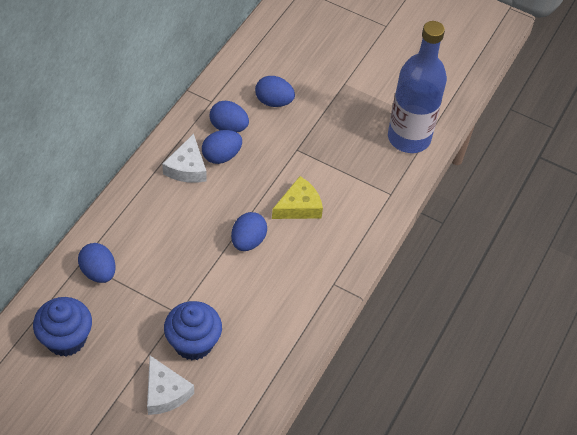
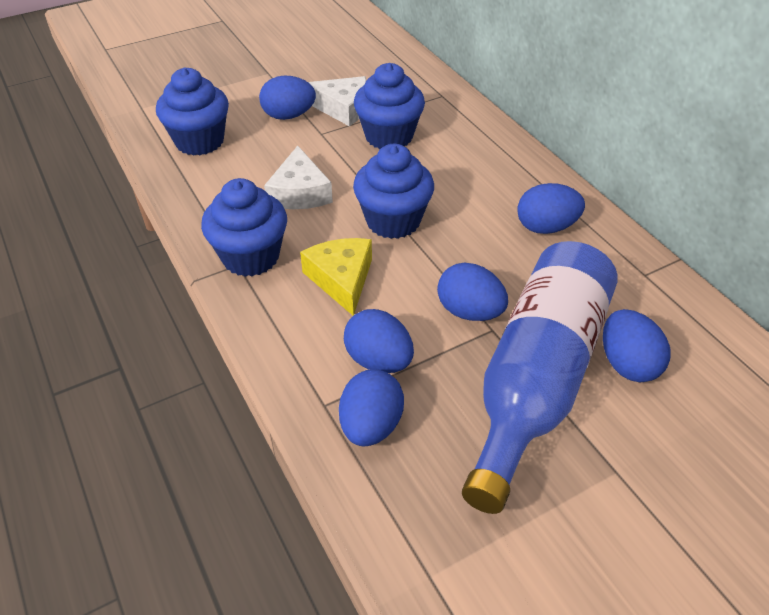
blue cupcake: 2 -> 4
blue egg: 5 -> 6

